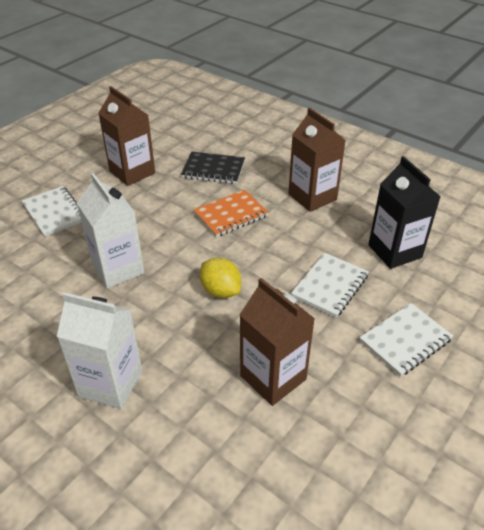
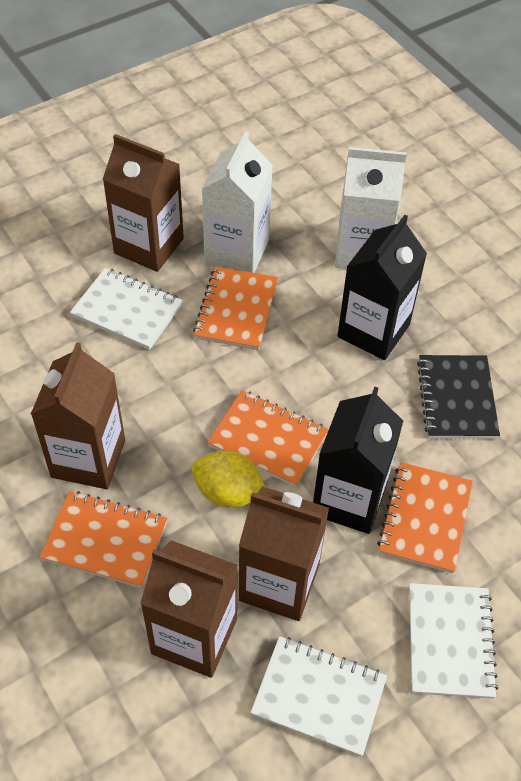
black carton: 1 -> 2
brown carton: 3 -> 4
orange notebook: 1 -> 4

